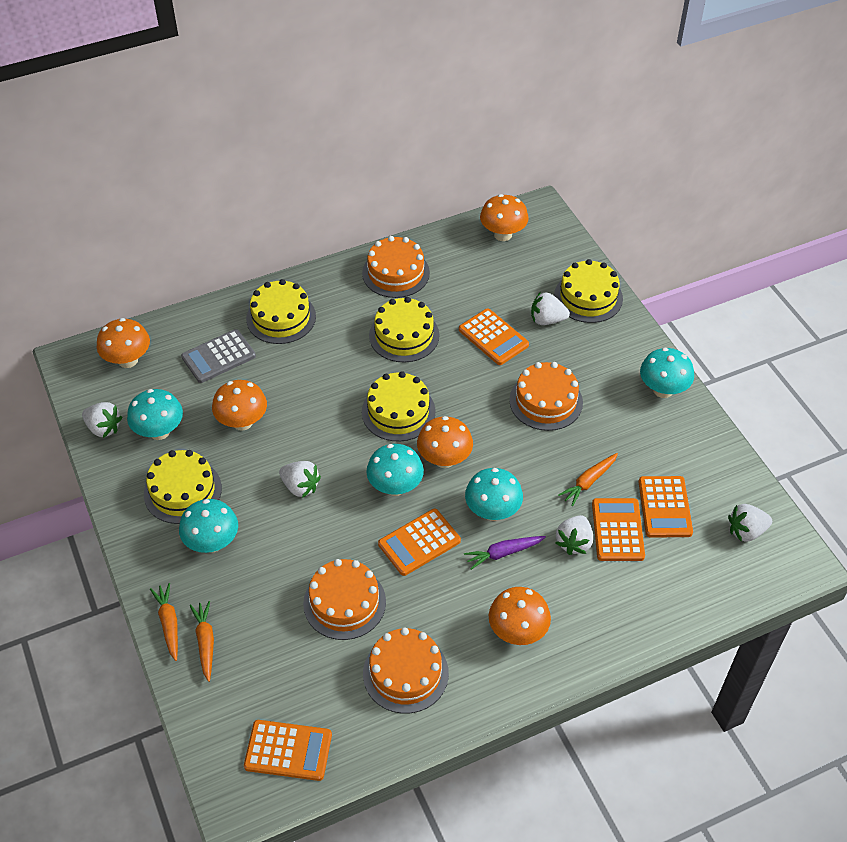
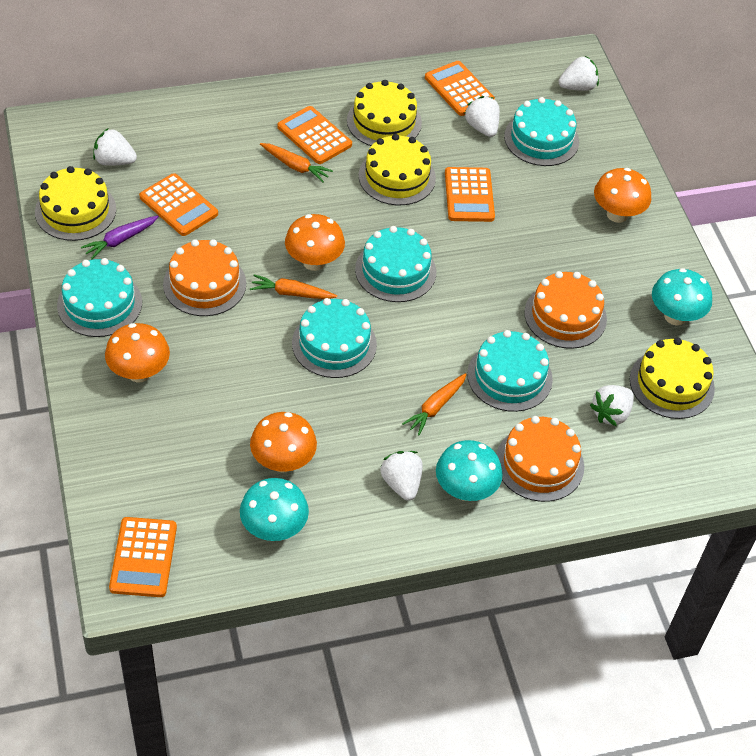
grey calculator: 1 -> 0
orange cake: 4 -> 3
orange mushroom: 5 -> 4
turquoise cake: 0 -> 5
turquoise mushroom: 5 -> 3
yellow cake: 5 -> 4

